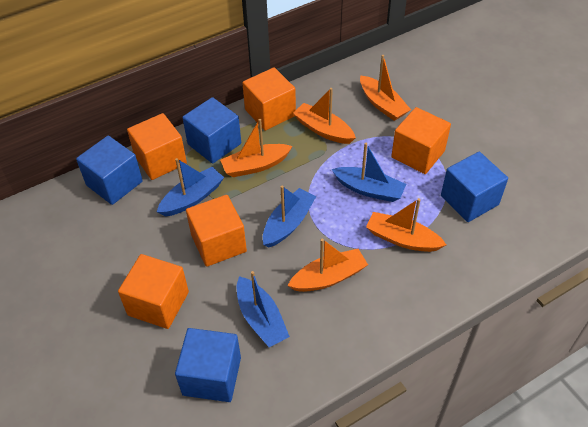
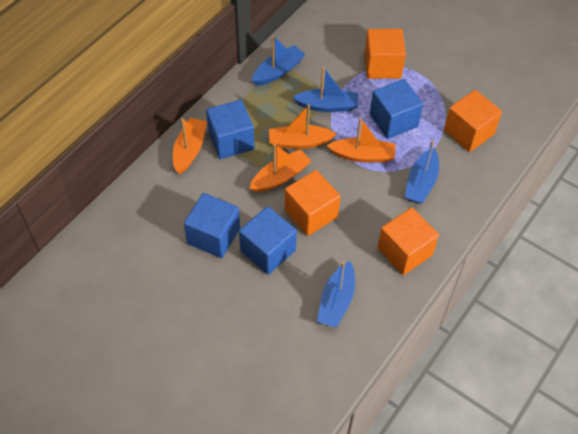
orange boat: 5 -> 4
orange cube: 5 -> 4

